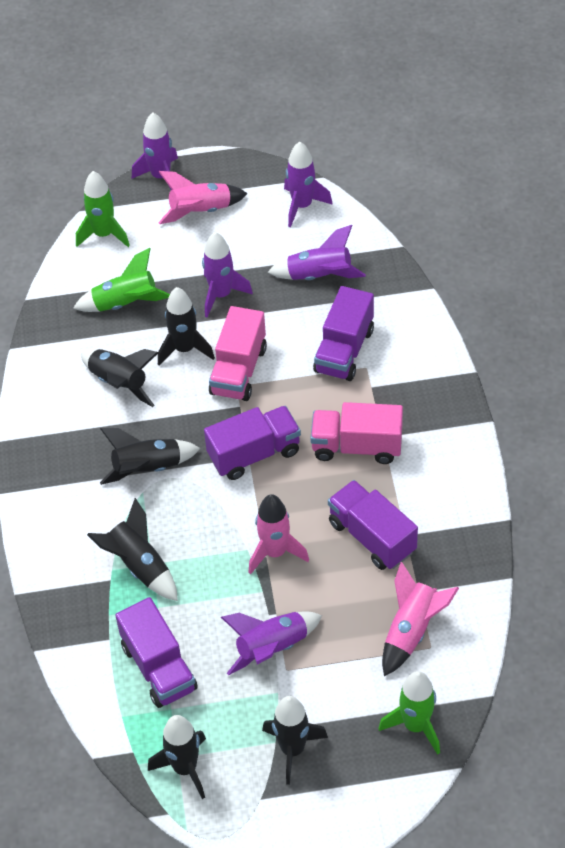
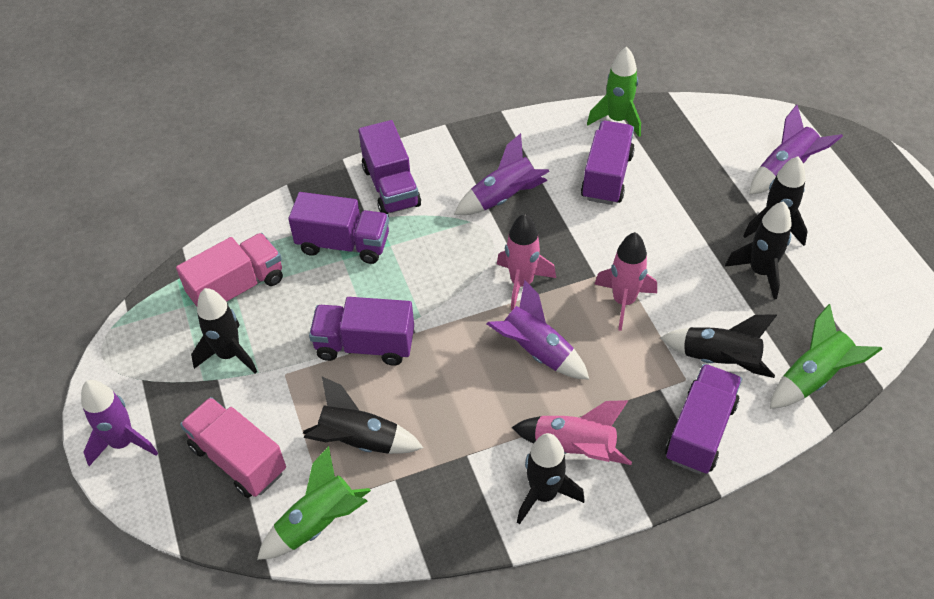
purple rocket: 5 -> 4
purple truck: 4 -> 5

